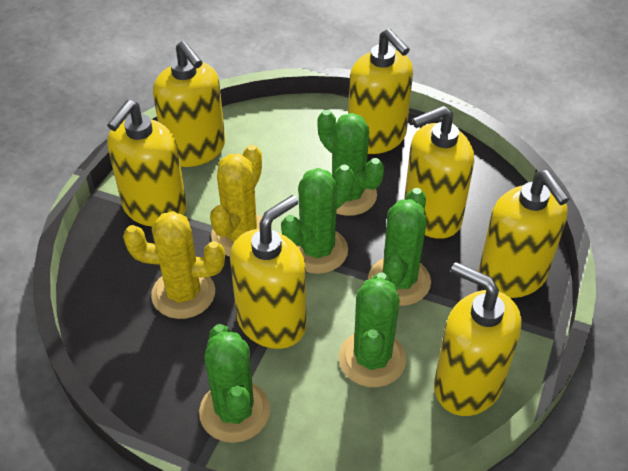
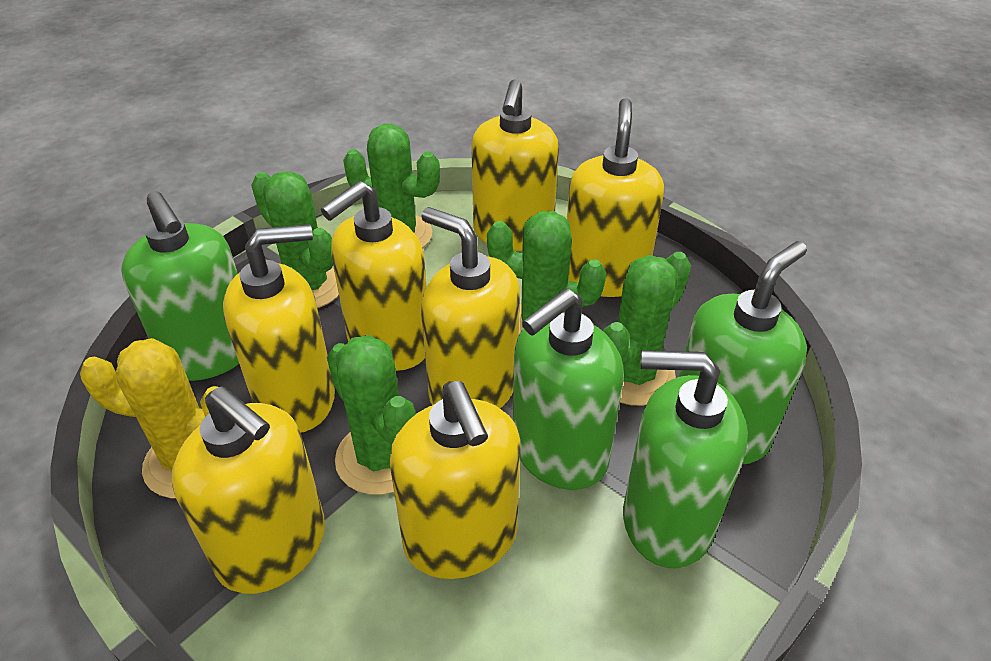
green soap dispenser: 0 -> 4
yellow cactus: 2 -> 1

